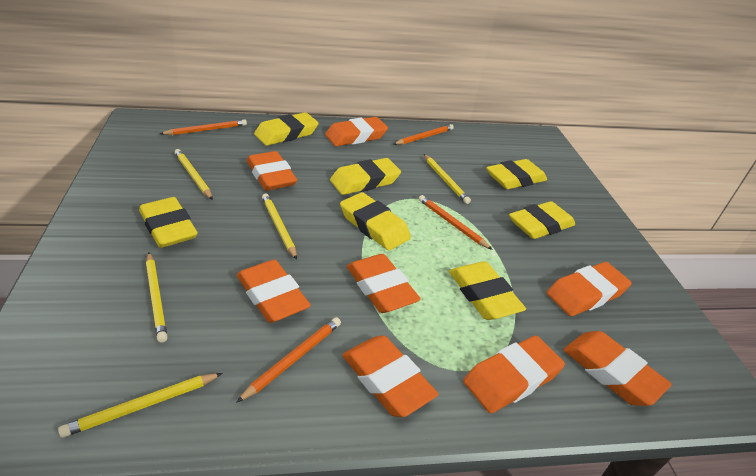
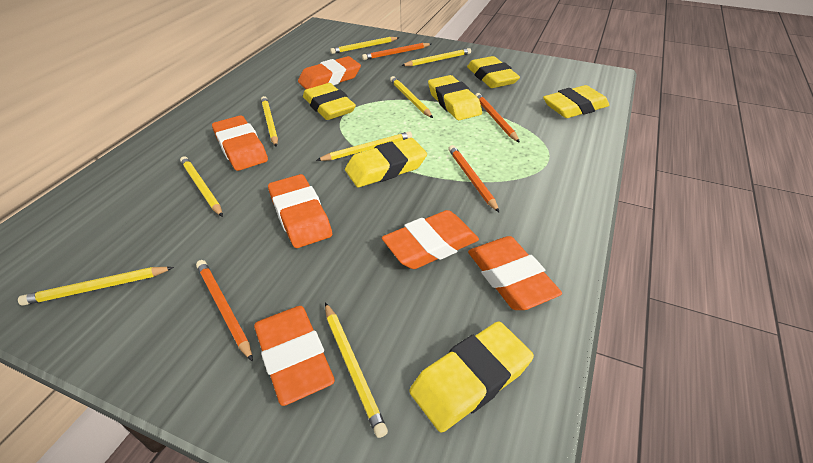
orange eraser: 8 -> 6
yellow eraser: 7 -> 6
yellow pencil: 5 -> 8

